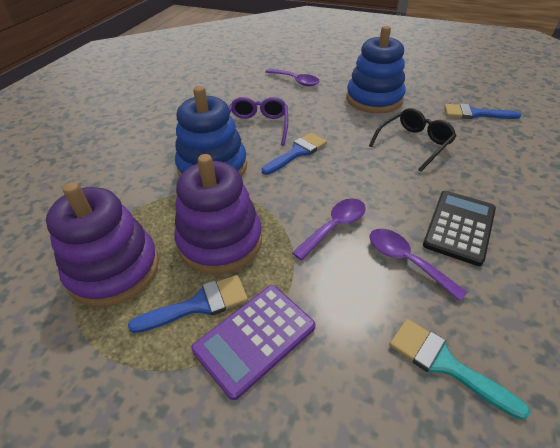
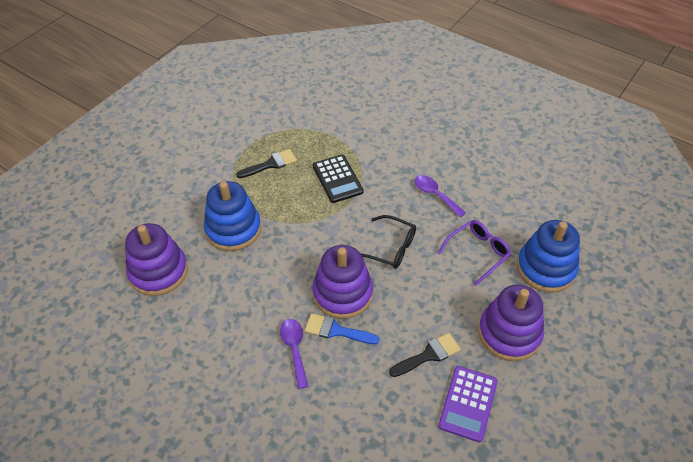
black brush: 0 -> 2
blue brush: 3 -> 1
purple spoon: 3 -> 2
purple stacking toy: 2 -> 3
turquoise brush: 1 -> 0

